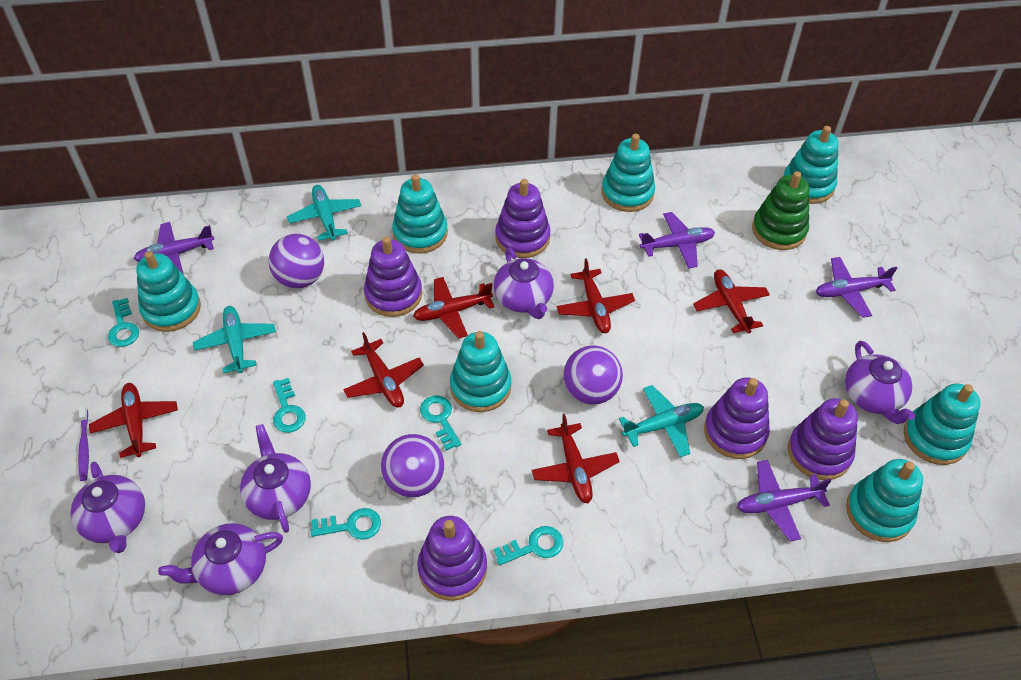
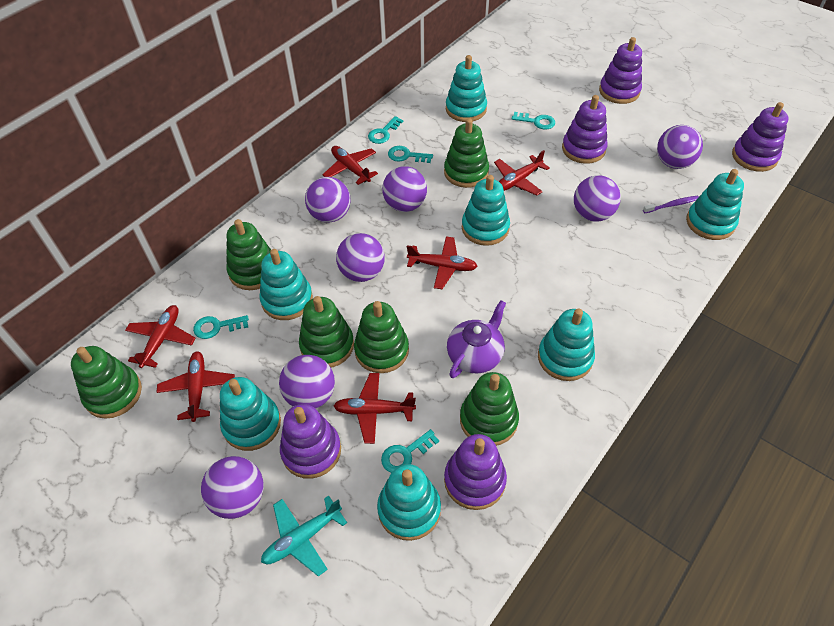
green stacking toy: 1 -> 6
purple ball: 3 -> 7
purple plane: 4 -> 0
purple teapot: 5 -> 1
turquoise plane: 3 -> 1

